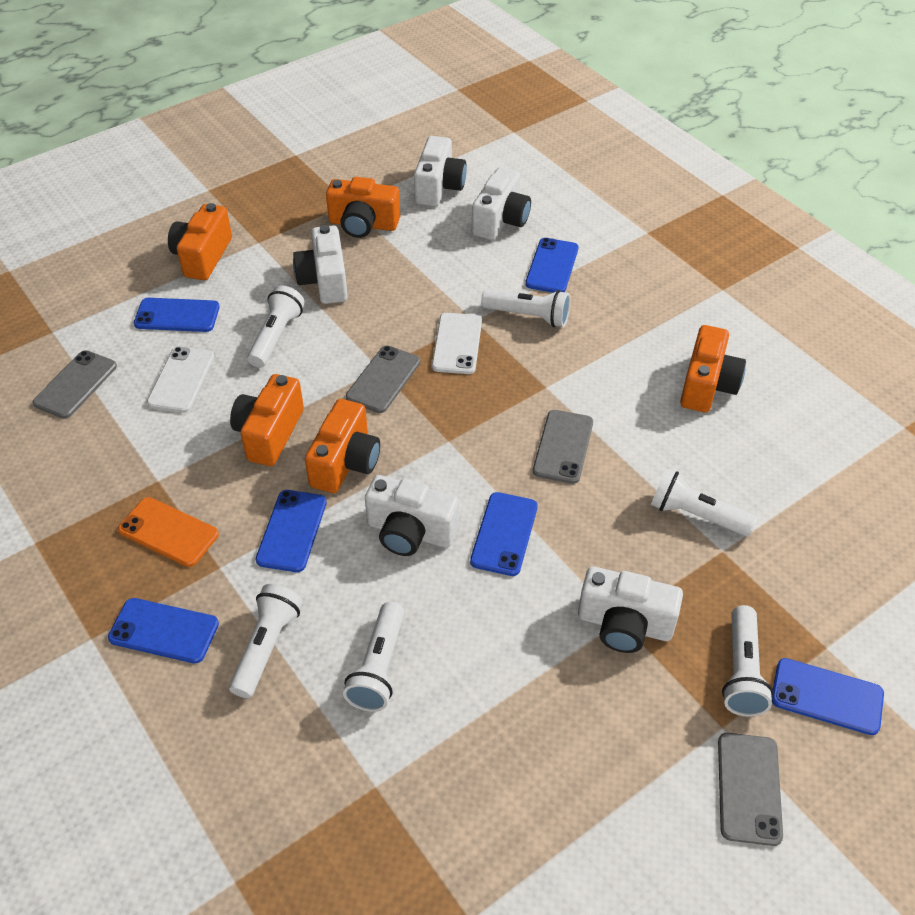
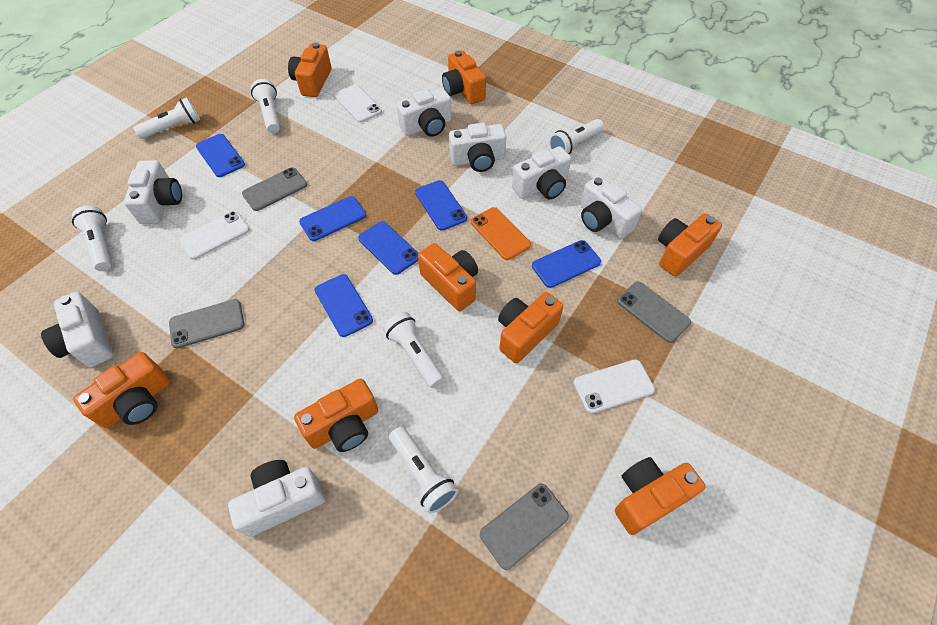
orange camera: 5 -> 8
white camera: 5 -> 7
white phone: 2 -> 3

